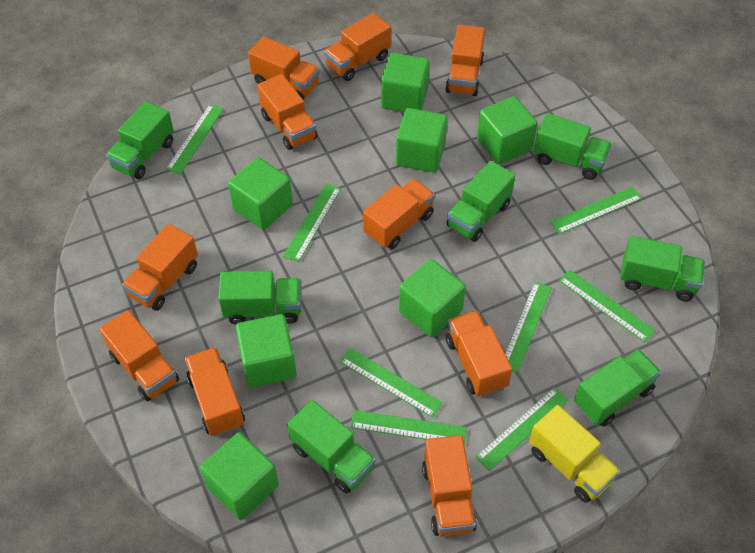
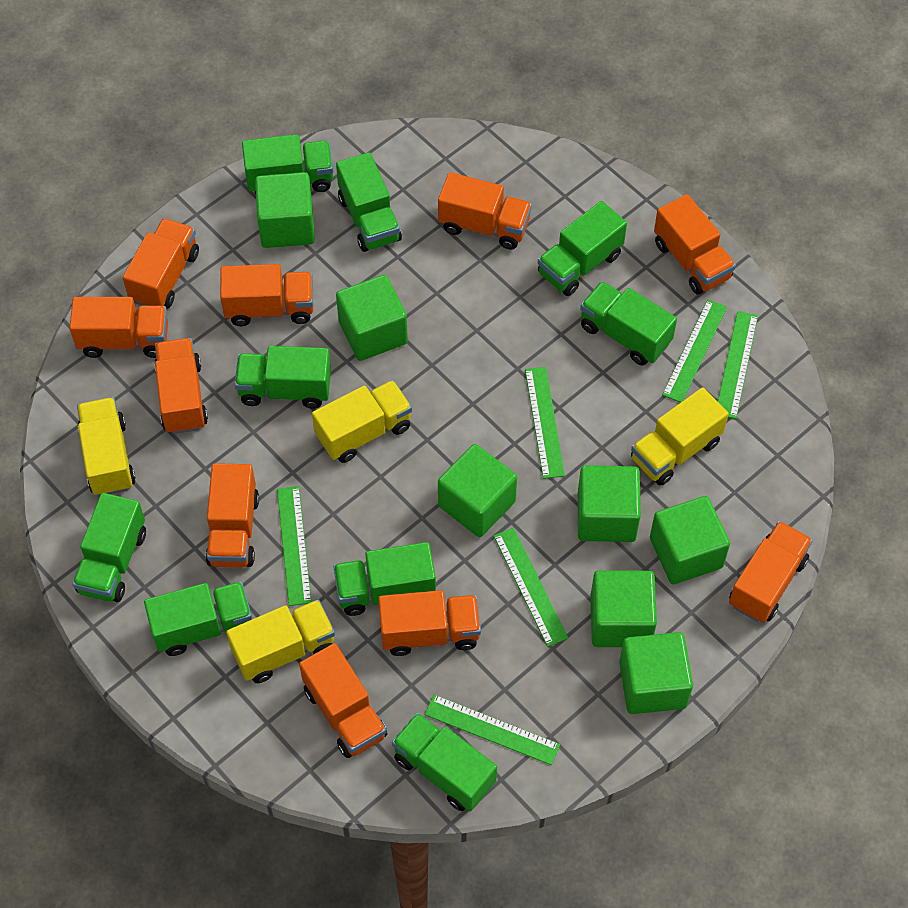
green ruler: 8 -> 6
green truck: 7 -> 9
yellow truck: 1 -> 4

